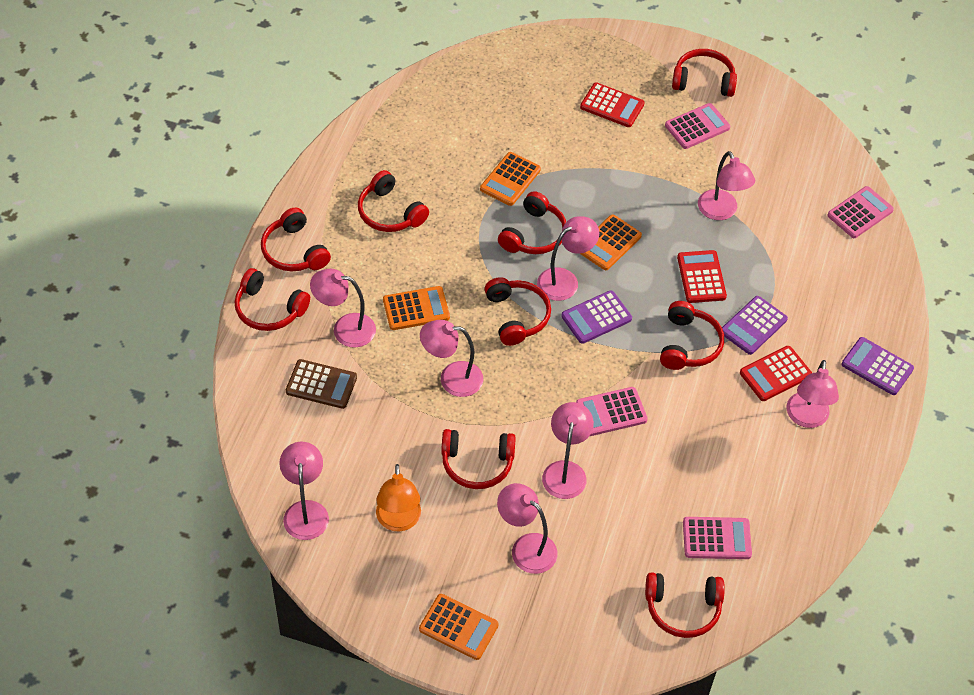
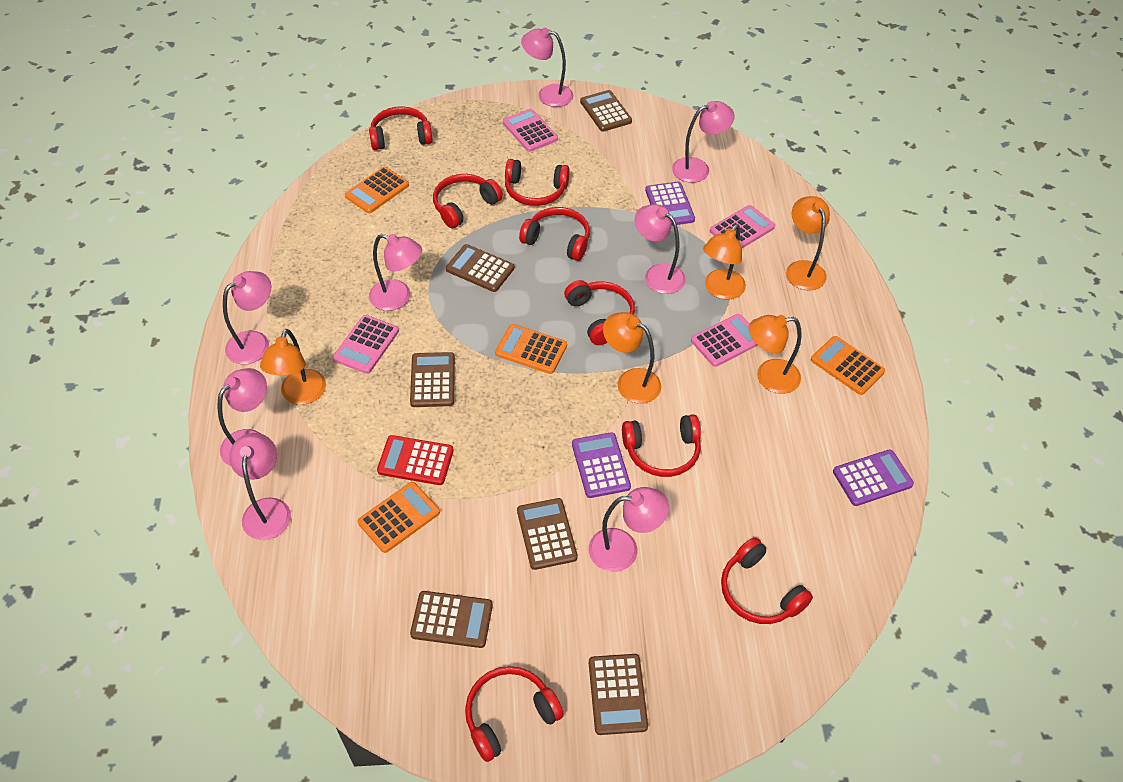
brown calculator: 1 -> 6
orange lamp: 1 -> 5
red calculator: 3 -> 1
red headphones: 9 -> 8

